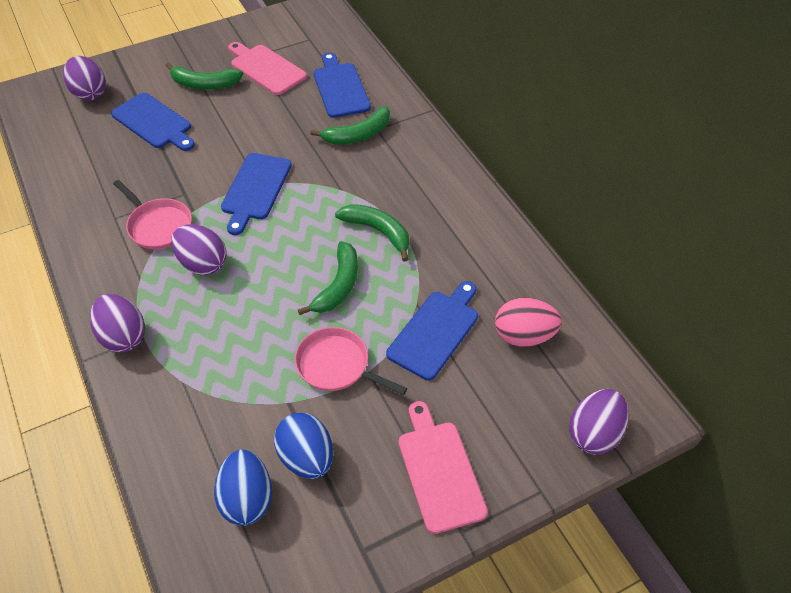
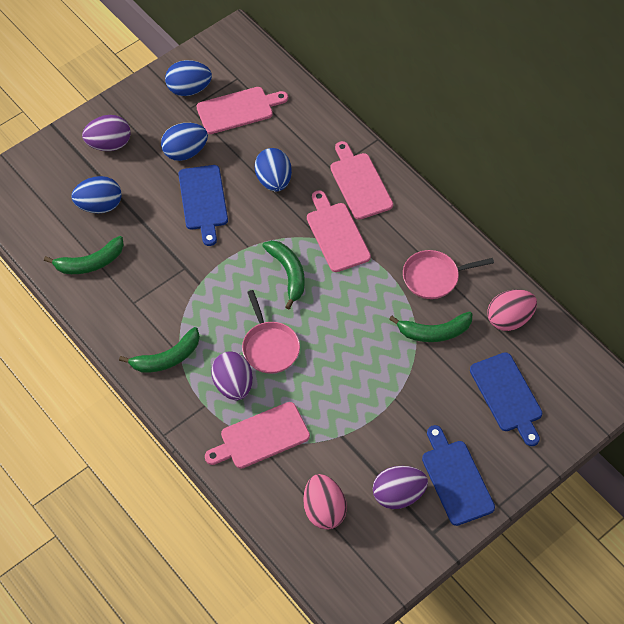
blue cutting board: 4 -> 3
blue egg: 2 -> 4
pink cutting board: 2 -> 4
pink egg: 1 -> 2
purple egg: 4 -> 3

